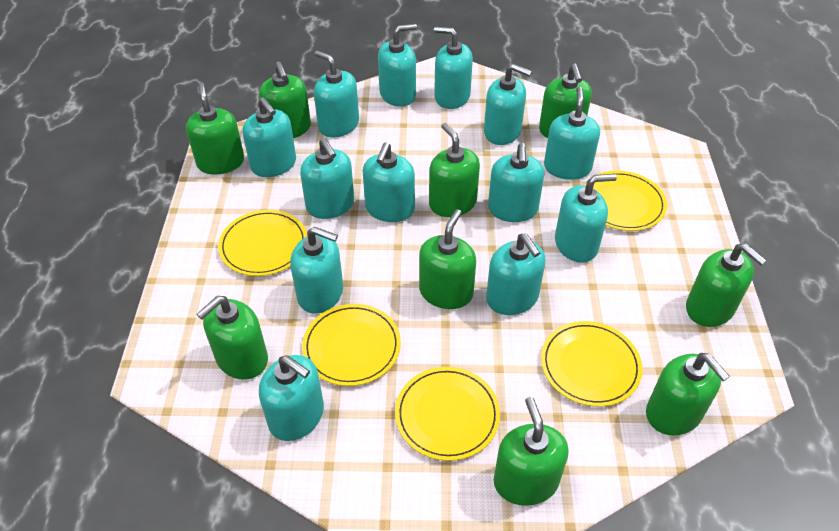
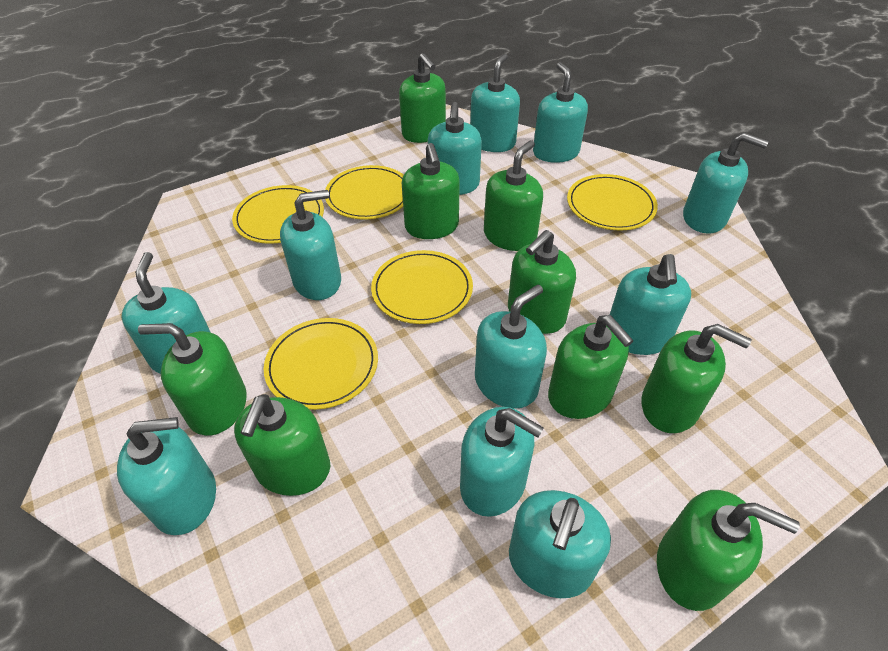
turquoise soap dispenser: 13 -> 11

